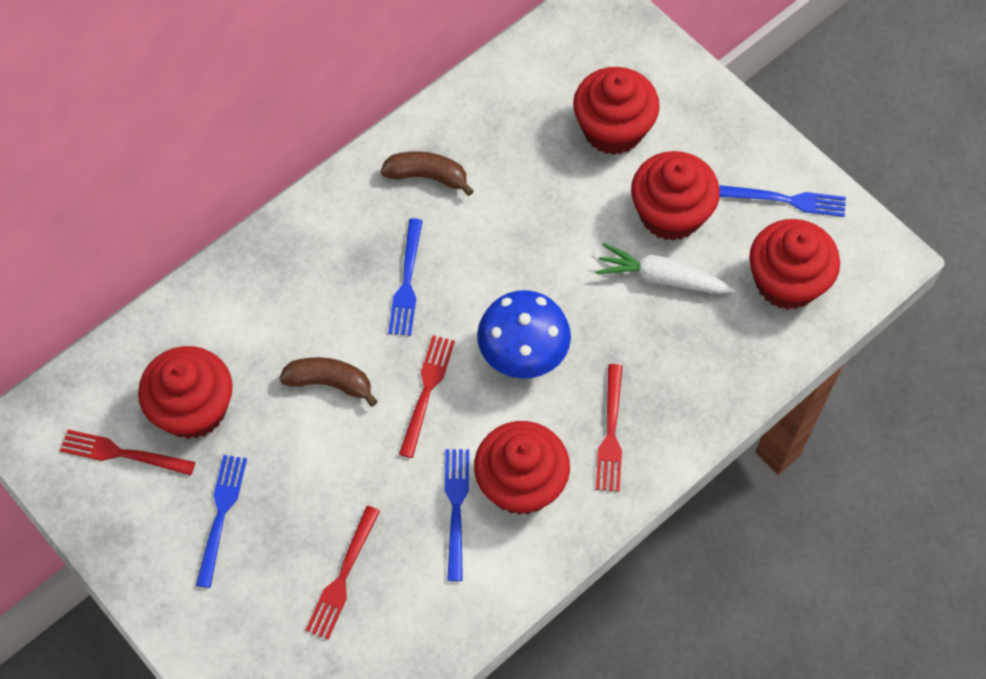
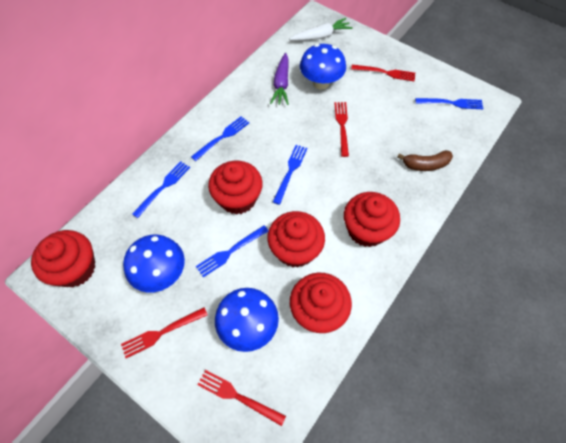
blue fork: 4 -> 5
blue mushroom: 1 -> 3
brown banana: 2 -> 1
purple carrot: 0 -> 1

